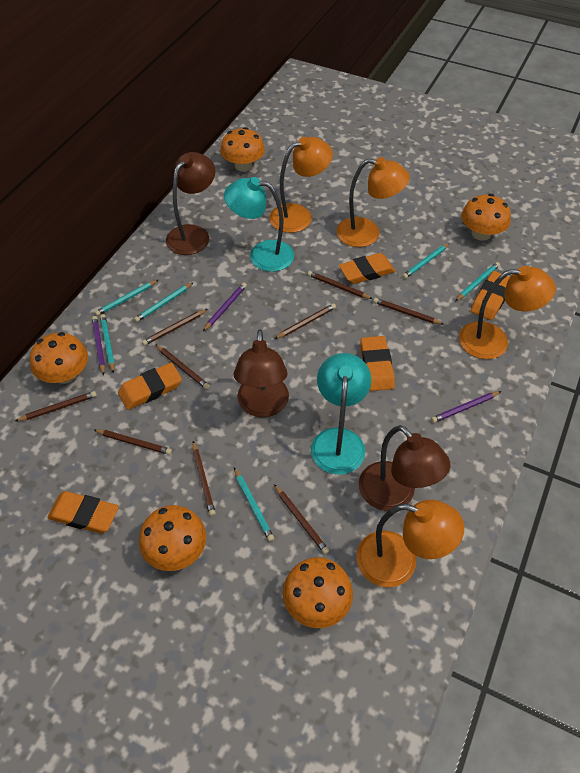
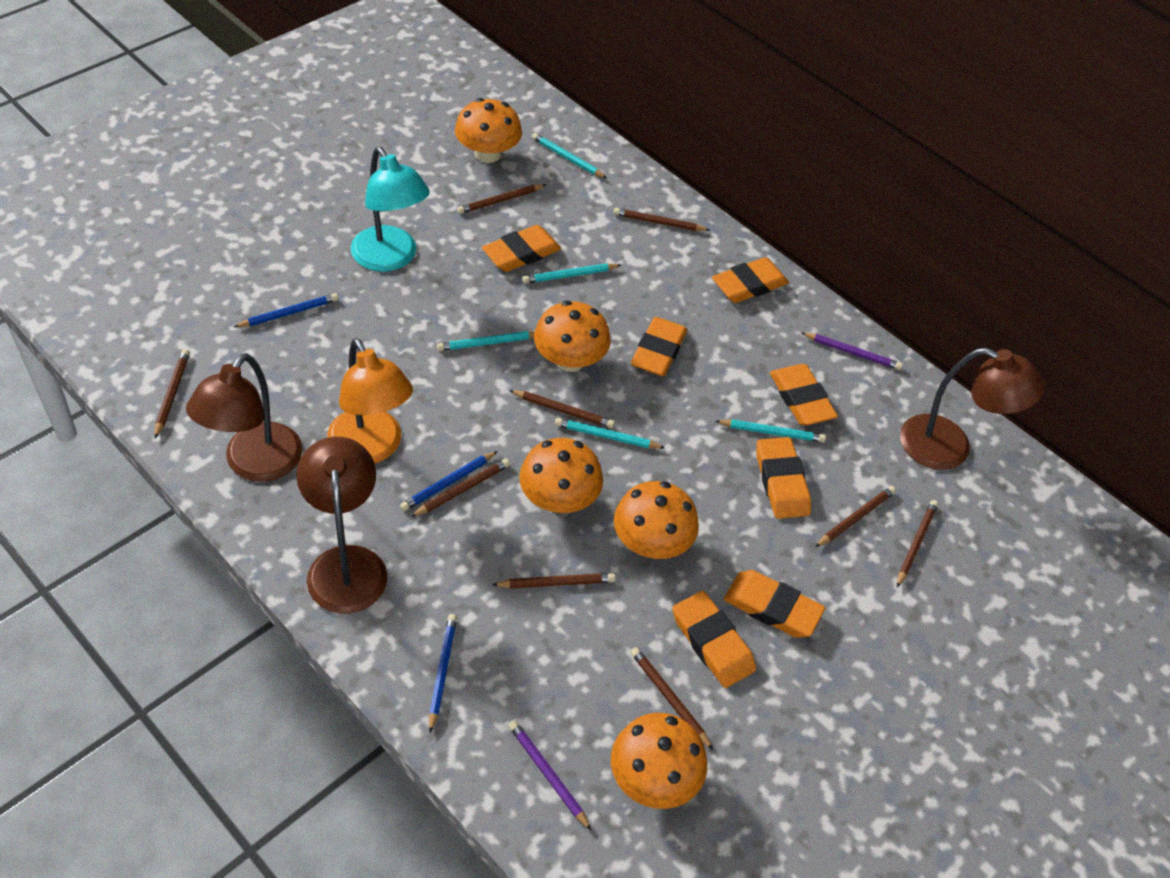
blue pencil: 0 -> 3
orange eraser: 5 -> 7
orange lamp: 4 -> 1
purple pencil: 3 -> 2
turquoise lamp: 2 -> 1
turquoise pencil: 6 -> 5

